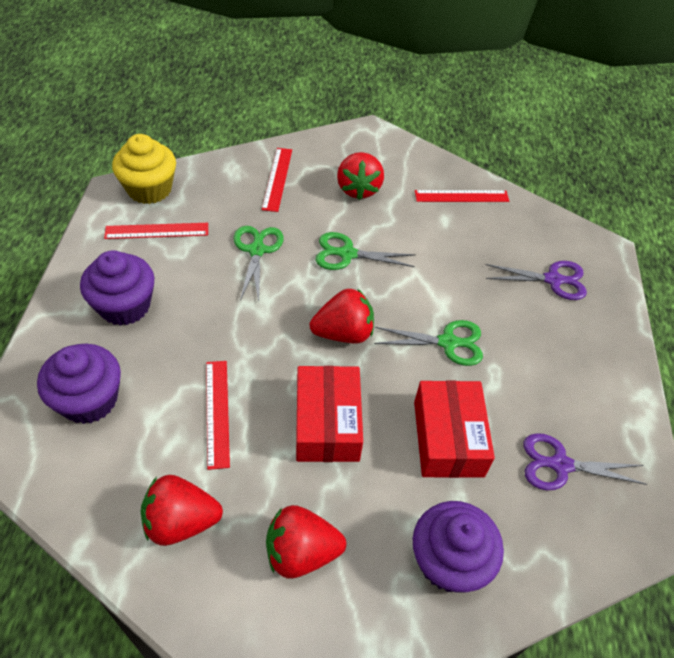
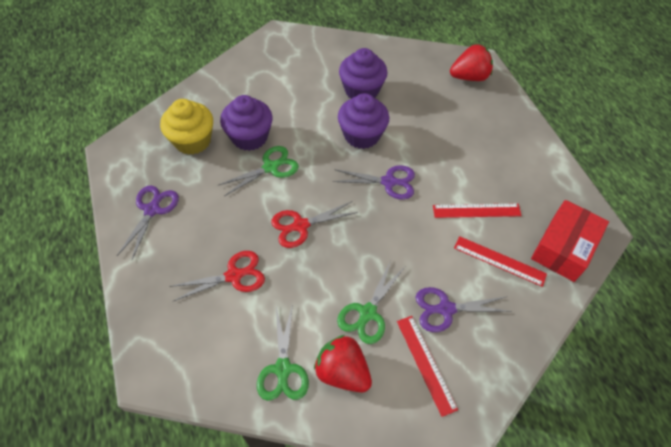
purple scissors: 2 -> 3
red box: 2 -> 1
red ruler: 4 -> 3
red scissors: 0 -> 2
red strawberry: 4 -> 2

